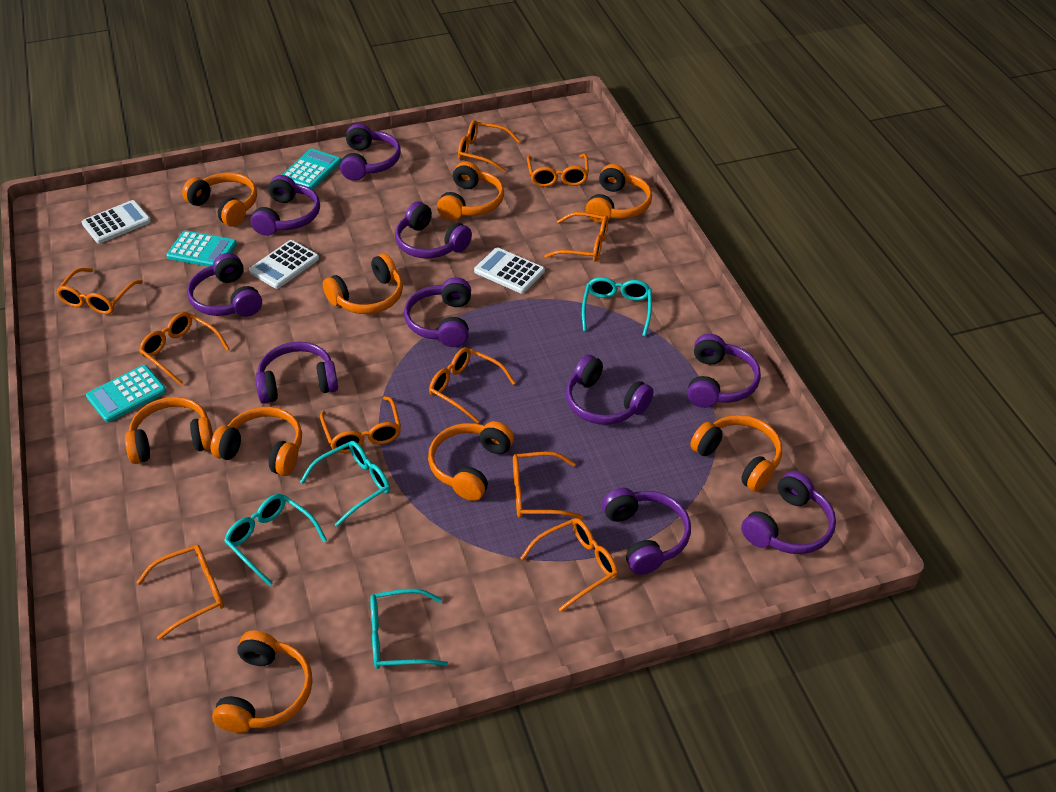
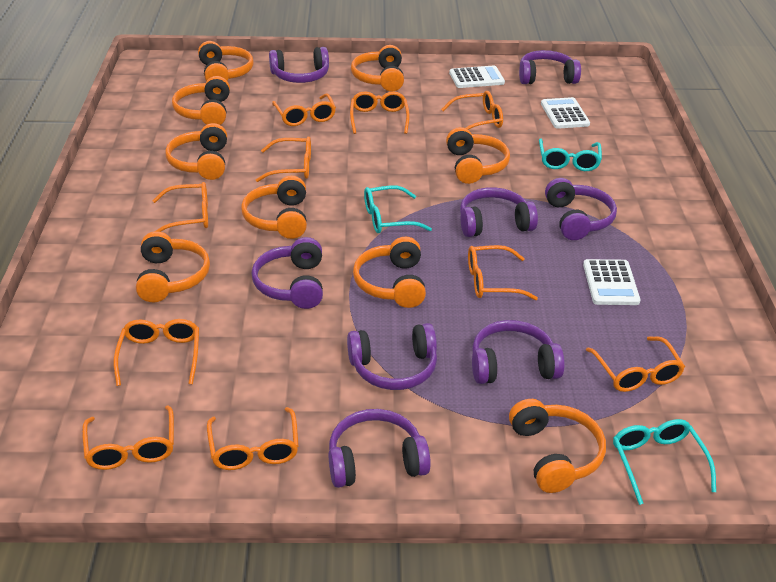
purple headphones: 10 -> 8
turquoise calculator: 3 -> 0
turquoise glasses: 4 -> 3

